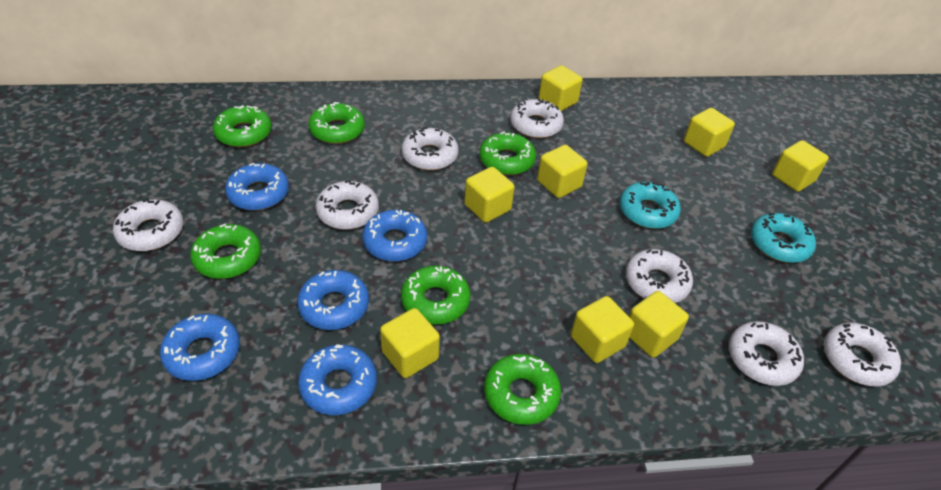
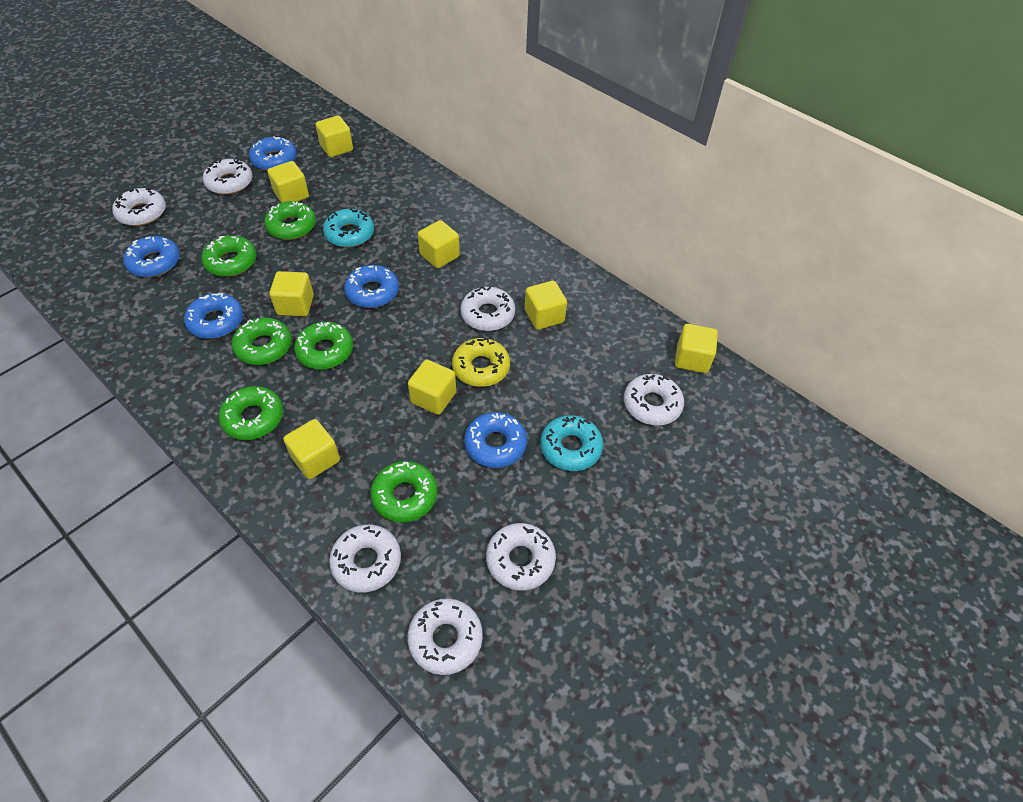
yellow donut: 0 -> 1

